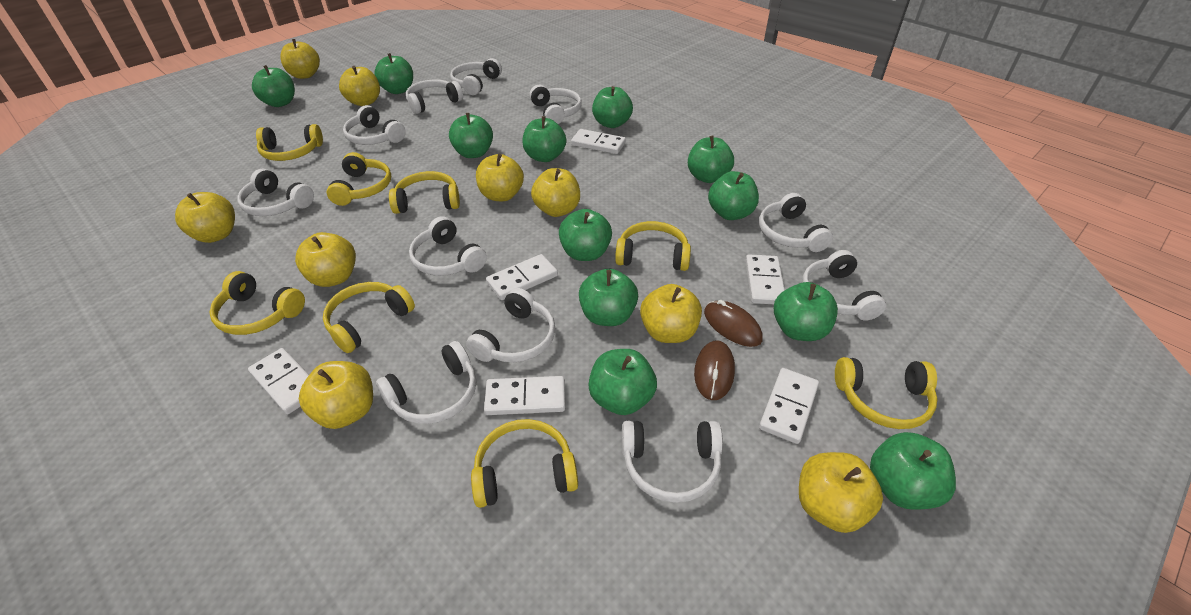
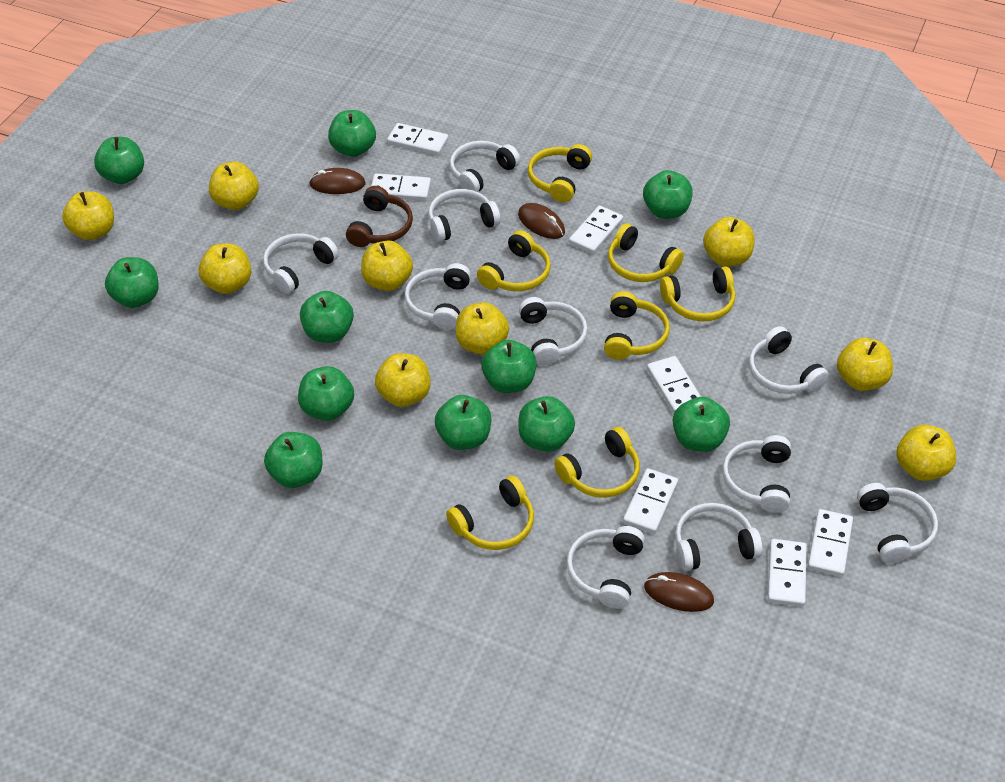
brown headphones: 0 -> 1
brown mouse: 2 -> 3
green apple: 12 -> 11
white domino: 6 -> 7
white headphones: 11 -> 10
yellow headphones: 8 -> 7

